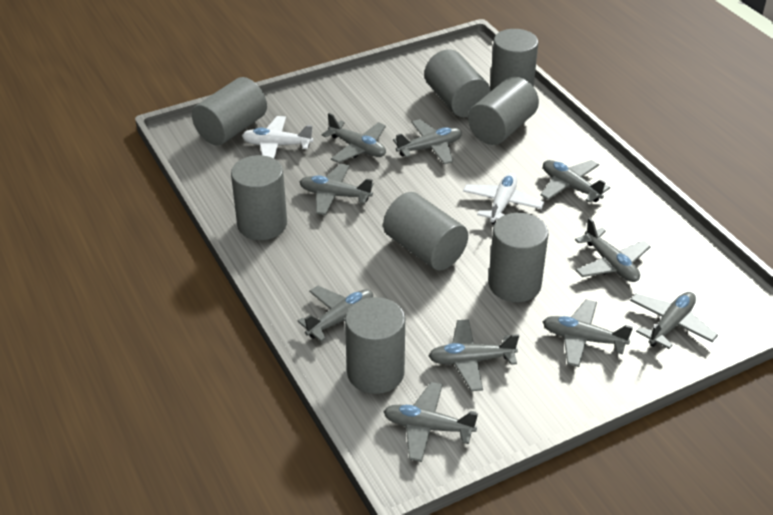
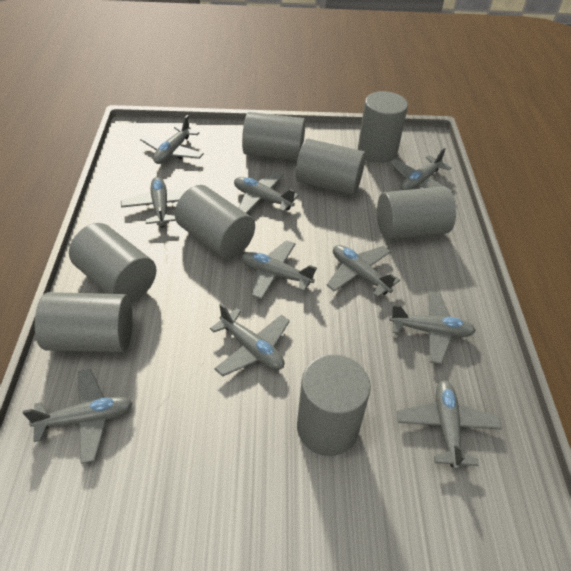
white plane: 2 -> 0

